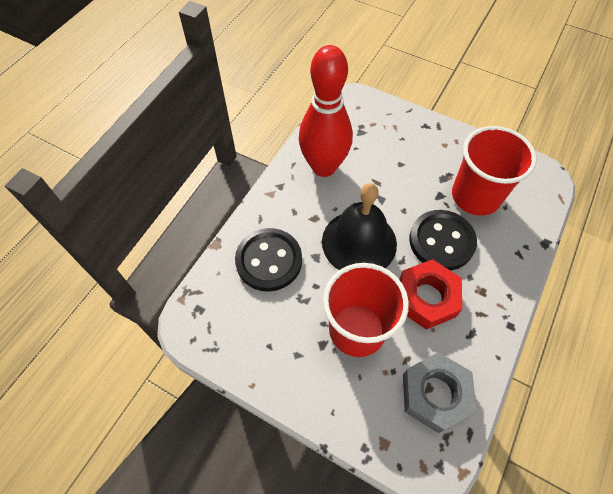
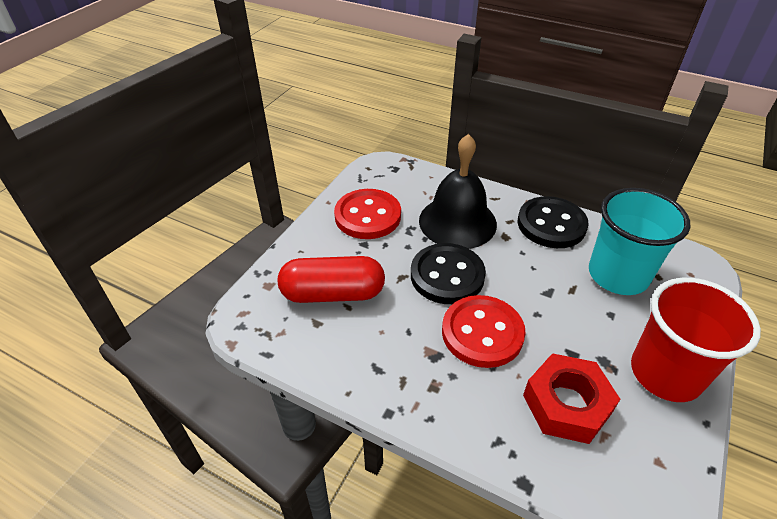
grey nut: 1 -> 0
red bowling pin: 1 -> 0
red button: 0 -> 2
red capsule: 0 -> 1
red cup: 2 -> 1
turquoise cup: 0 -> 1

